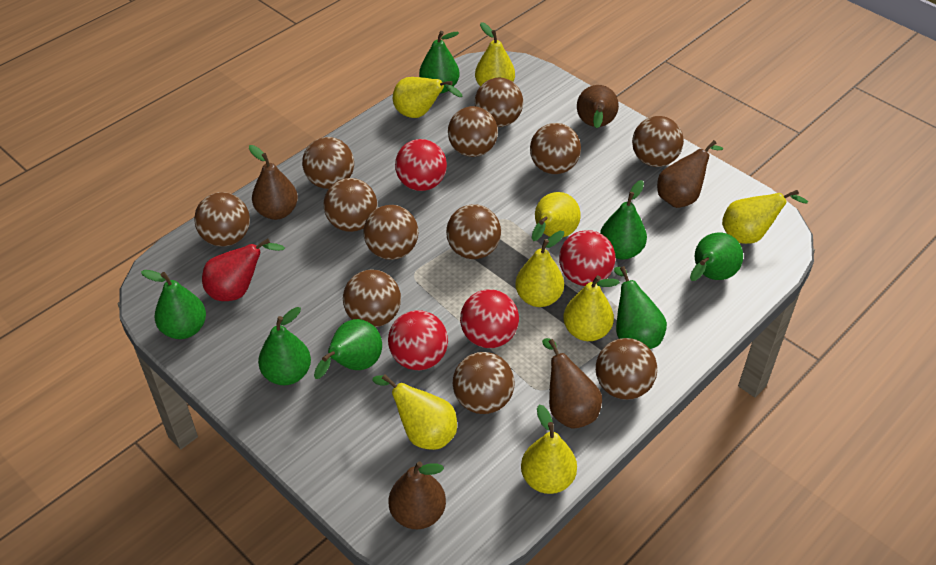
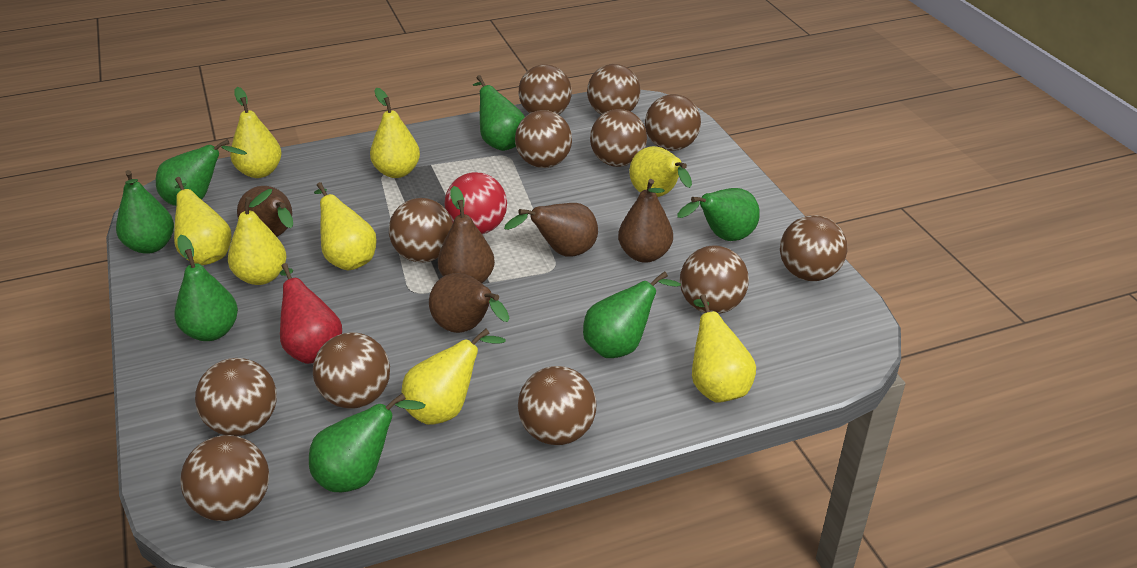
red ball: 4 -> 1

